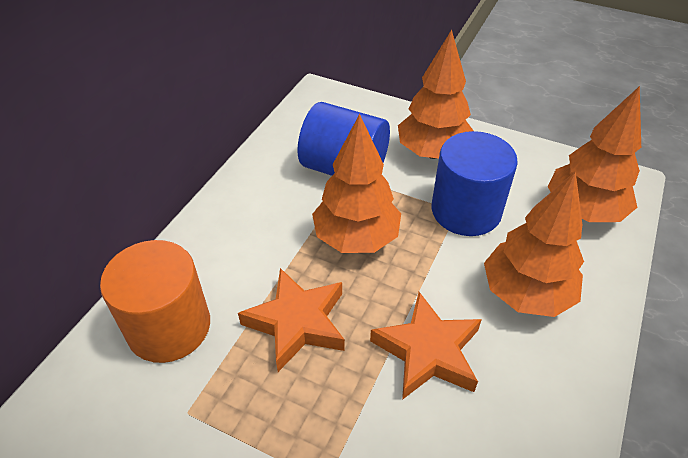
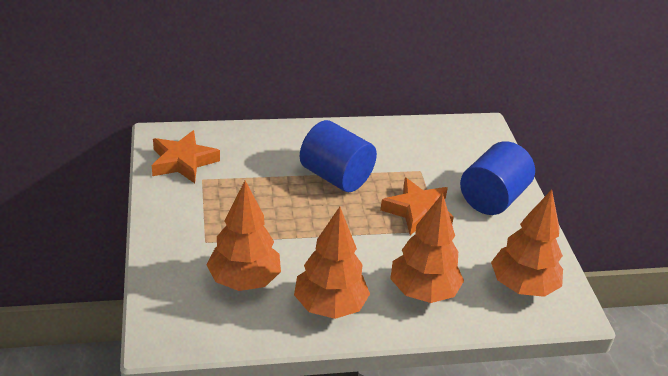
orange cylinder: 1 -> 0

